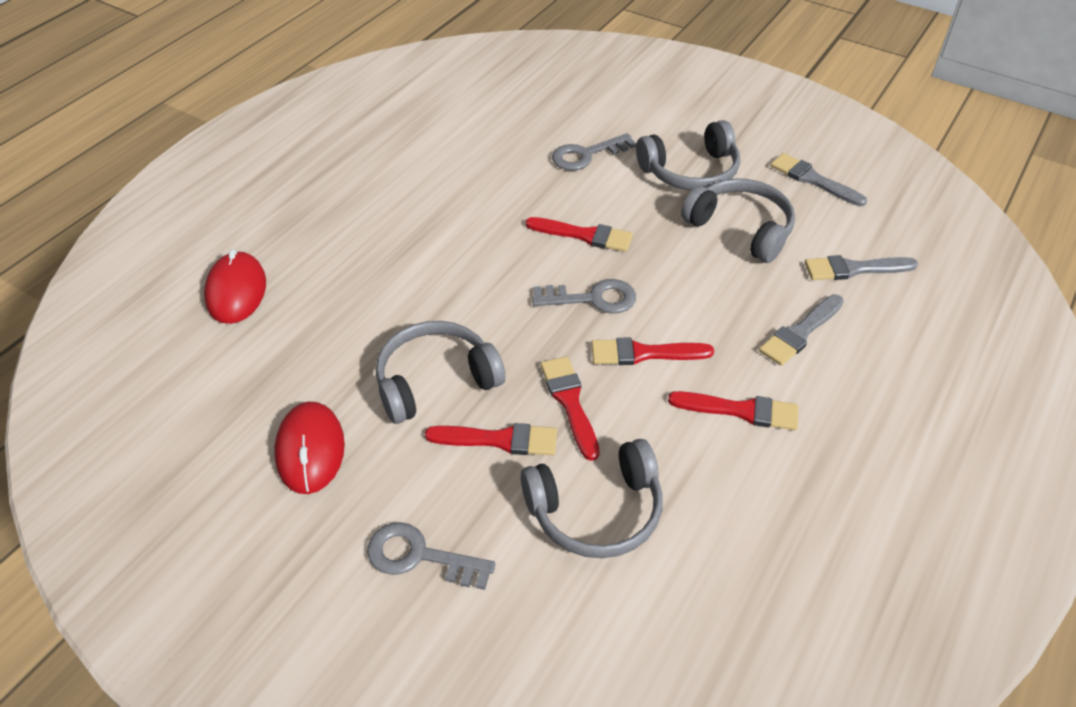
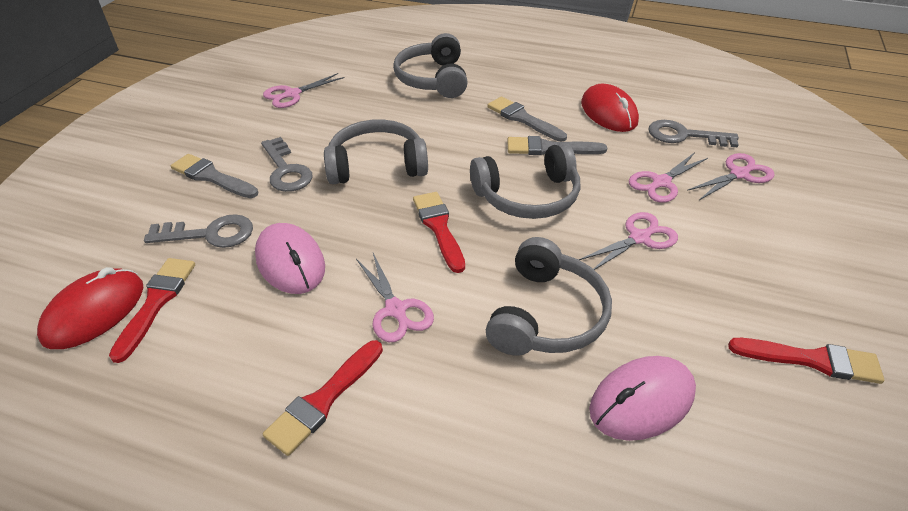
pink mouse: 0 -> 2
pink scissors: 0 -> 5
red brush: 5 -> 4

